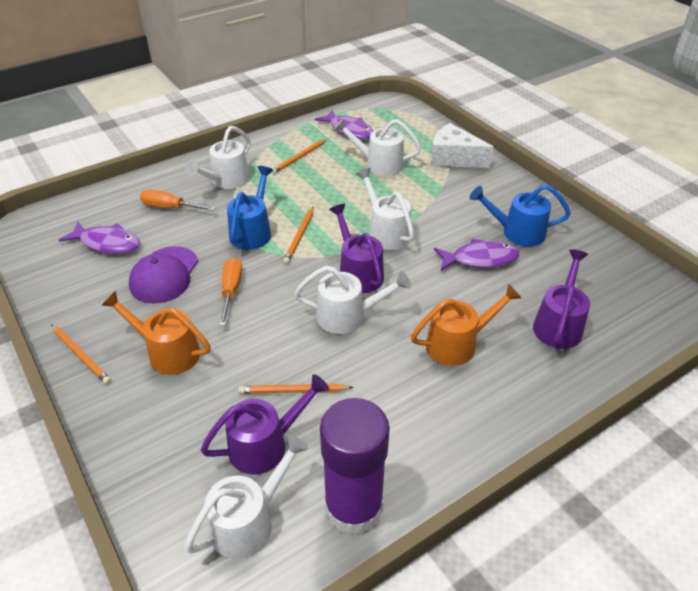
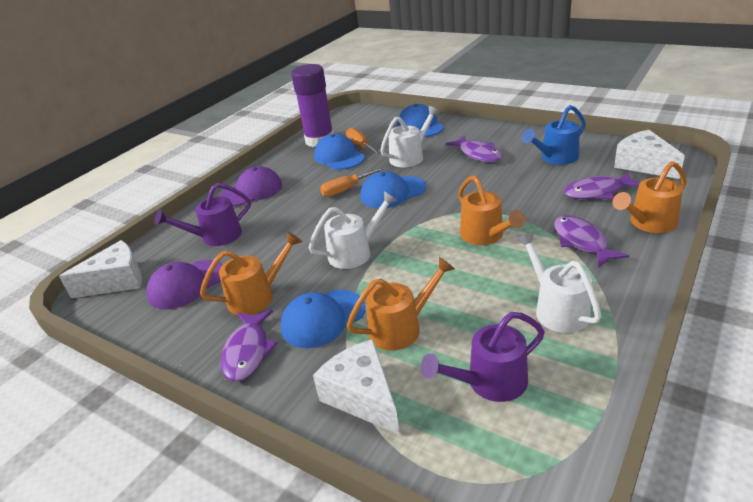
blue cap: 0 -> 4
blue watering can: 2 -> 1
orange pencil: 4 -> 0
orange watering can: 2 -> 4
purple cap: 1 -> 2
purple fish: 3 -> 4
purple watering can: 3 -> 2
white cheese: 1 -> 3
white watering can: 5 -> 3

